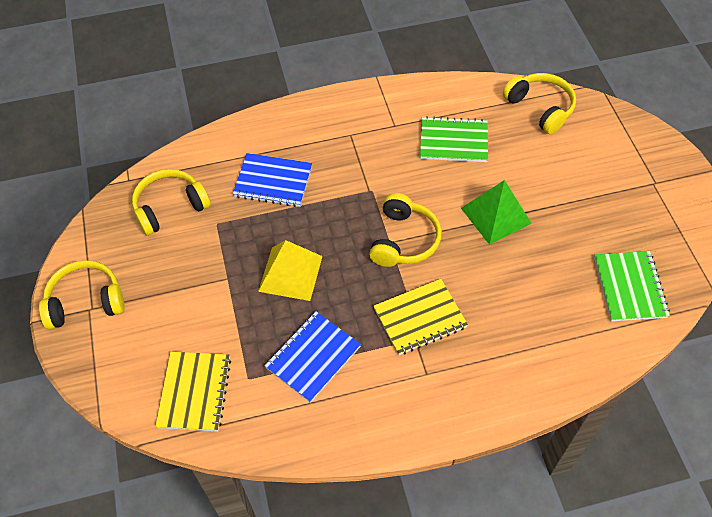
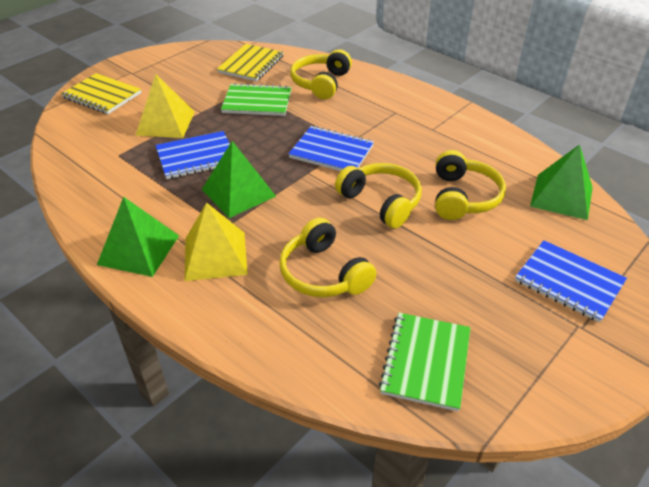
blue notebook: 2 -> 3
green pyramid: 1 -> 3
yellow pyramid: 1 -> 2

